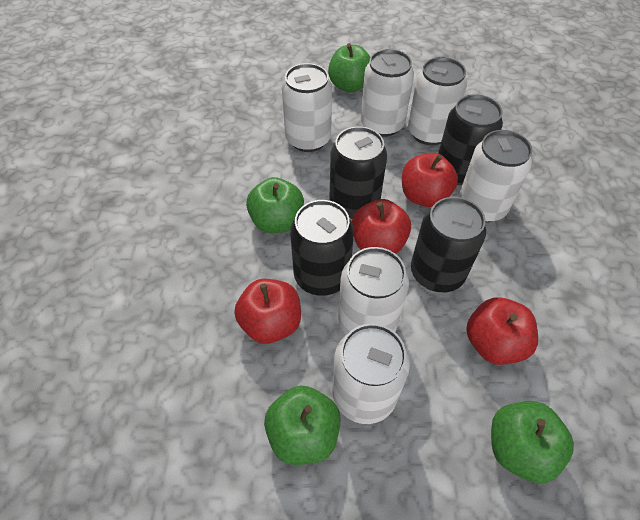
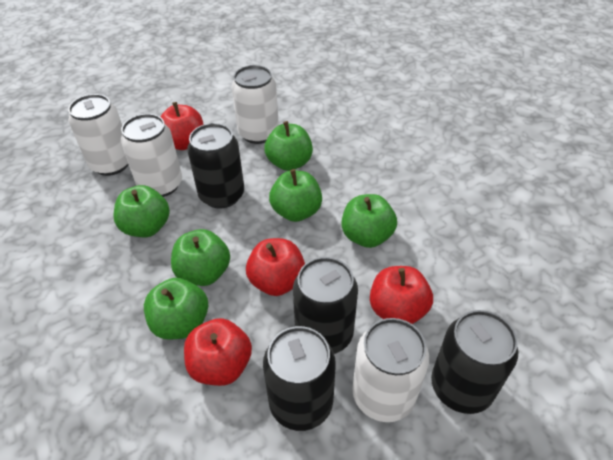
green apple: 4 -> 6
white can: 6 -> 4

